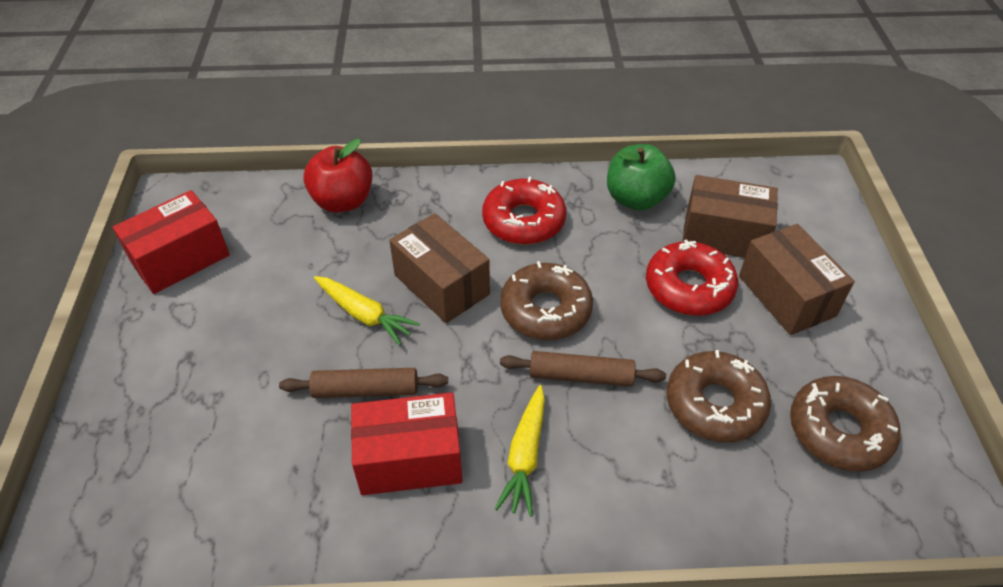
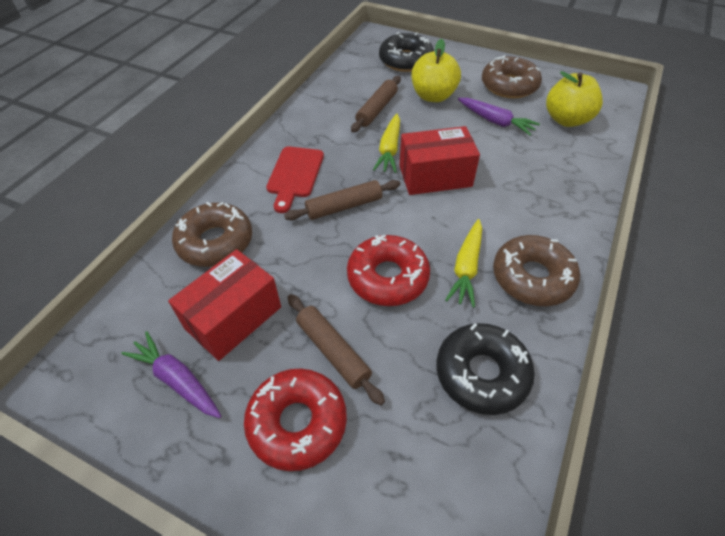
black donut: 0 -> 2
brown box: 3 -> 0
brown rolling pin: 2 -> 3
green apple: 1 -> 0
purple carrot: 0 -> 2
red apple: 1 -> 0
red cutting board: 0 -> 1
yellow apple: 0 -> 2

